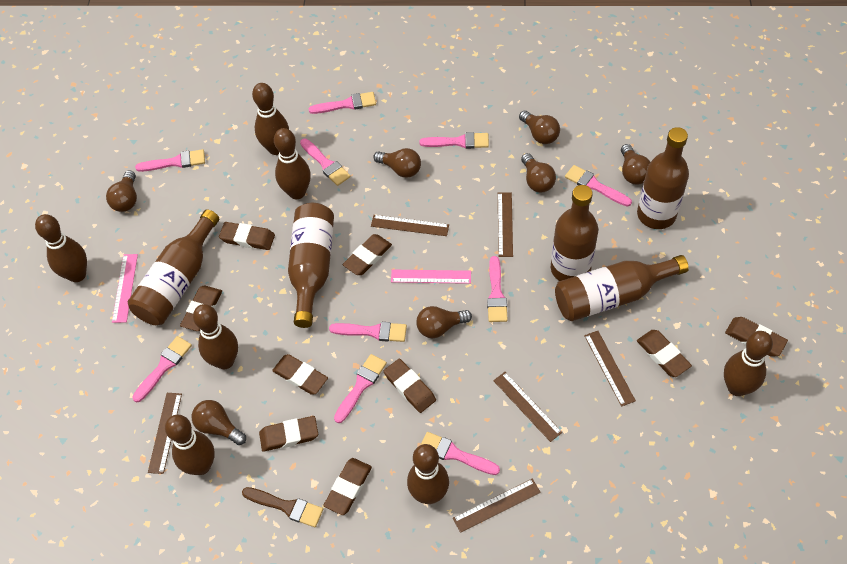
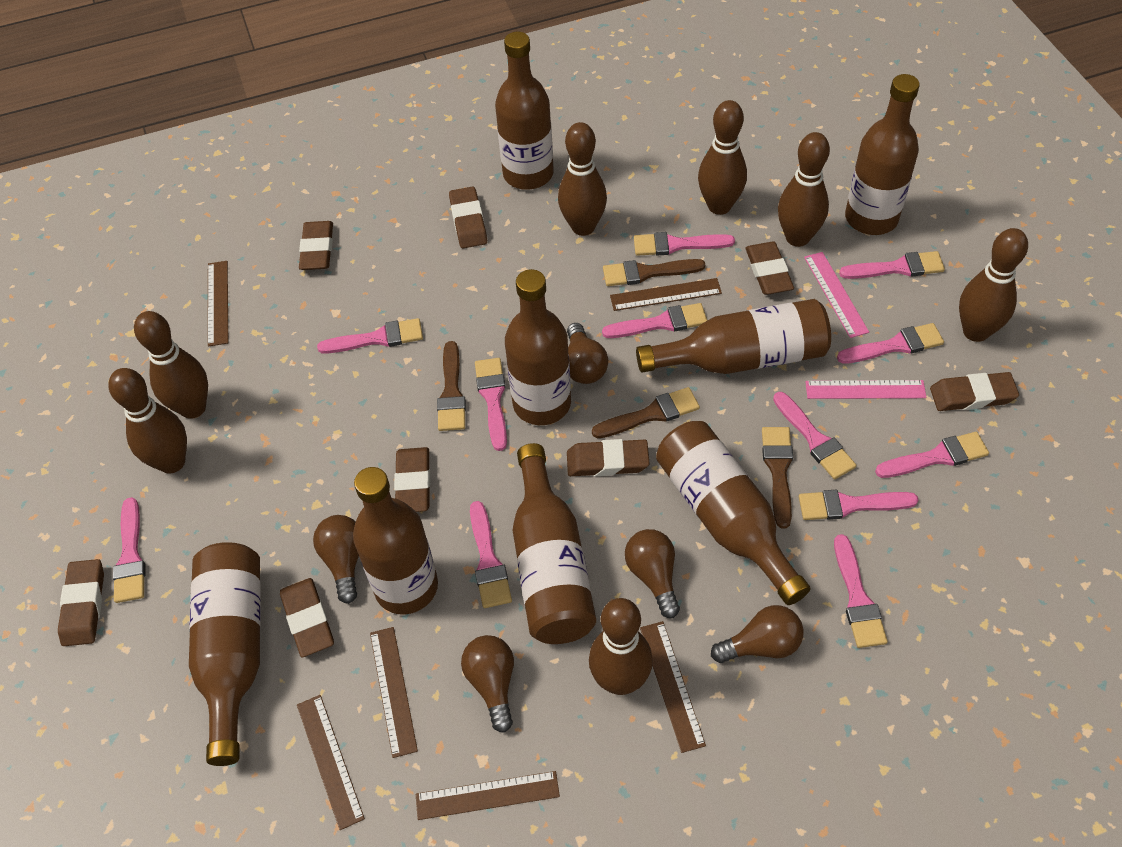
brown bottle: 5 -> 8
brown brush: 1 -> 4
brown eraser: 9 -> 8
brown light bulb: 7 -> 5
pink brush: 10 -> 12

